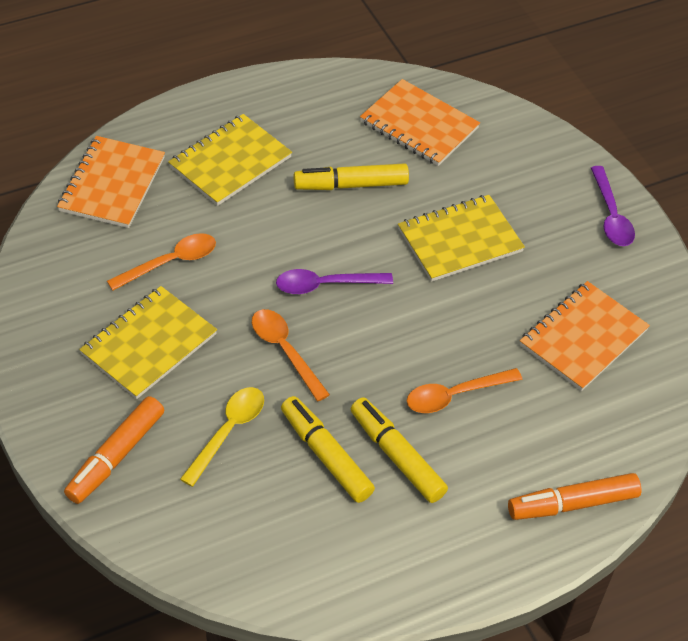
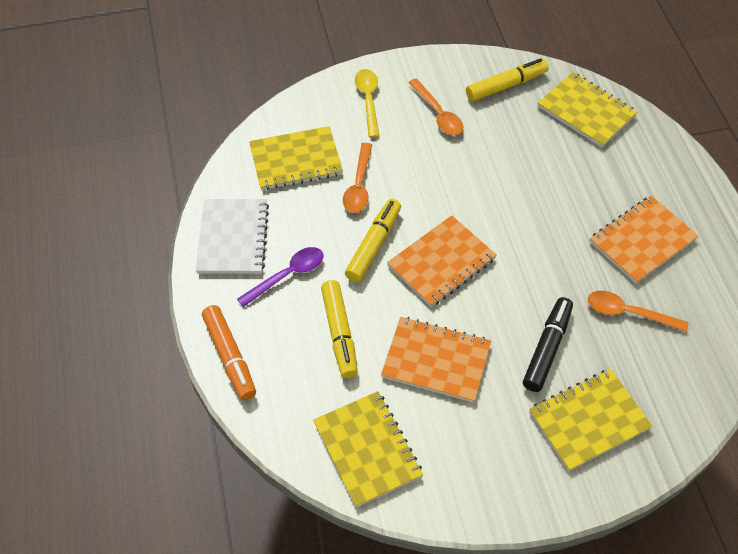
black marker: 0 -> 1
orange marker: 2 -> 1
purple spoon: 2 -> 1
white notebook: 0 -> 1
yellow notebook: 3 -> 4

